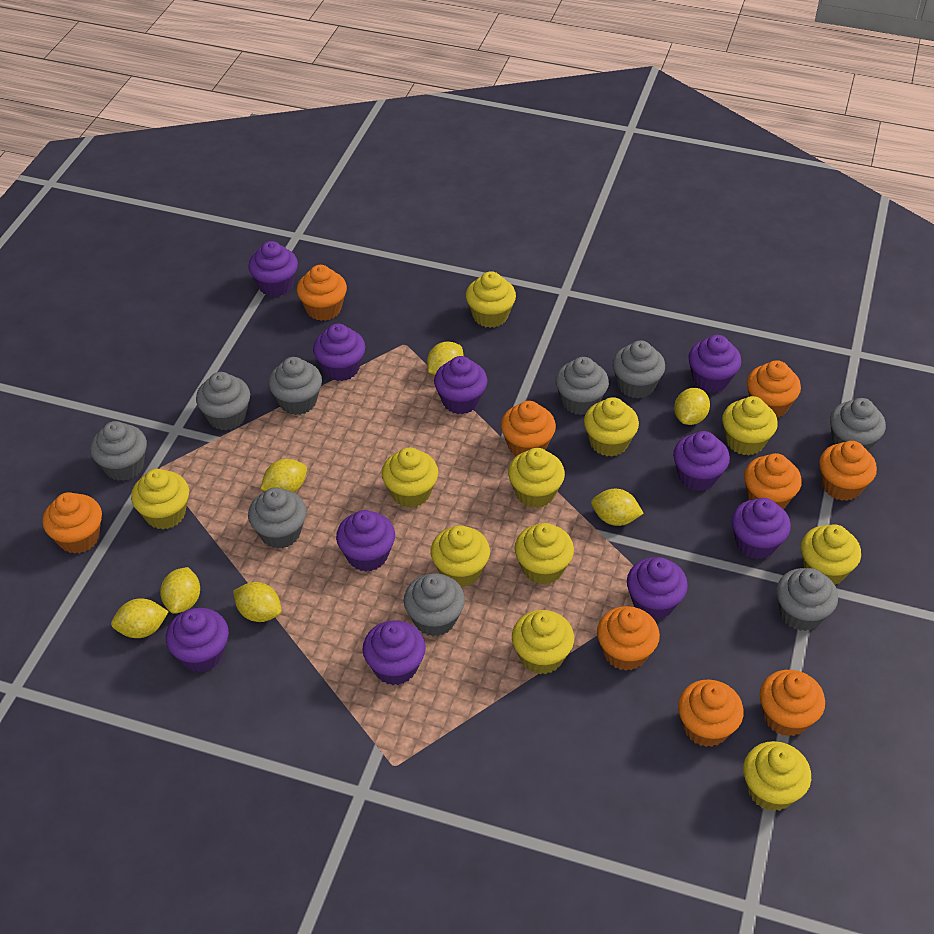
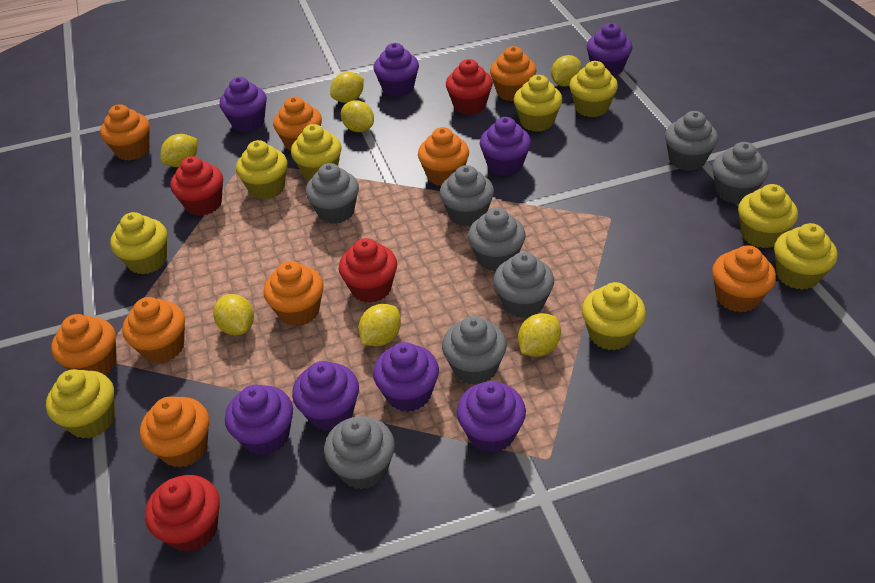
grey cupcake: 9 -> 8
purple cupcake: 10 -> 8
red cupcake: 0 -> 4
yellow cupcake: 11 -> 9

